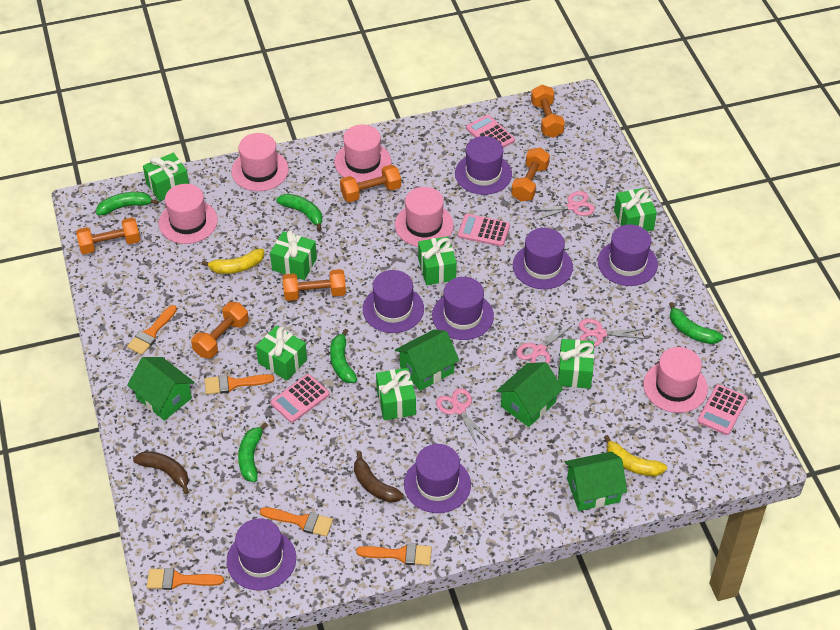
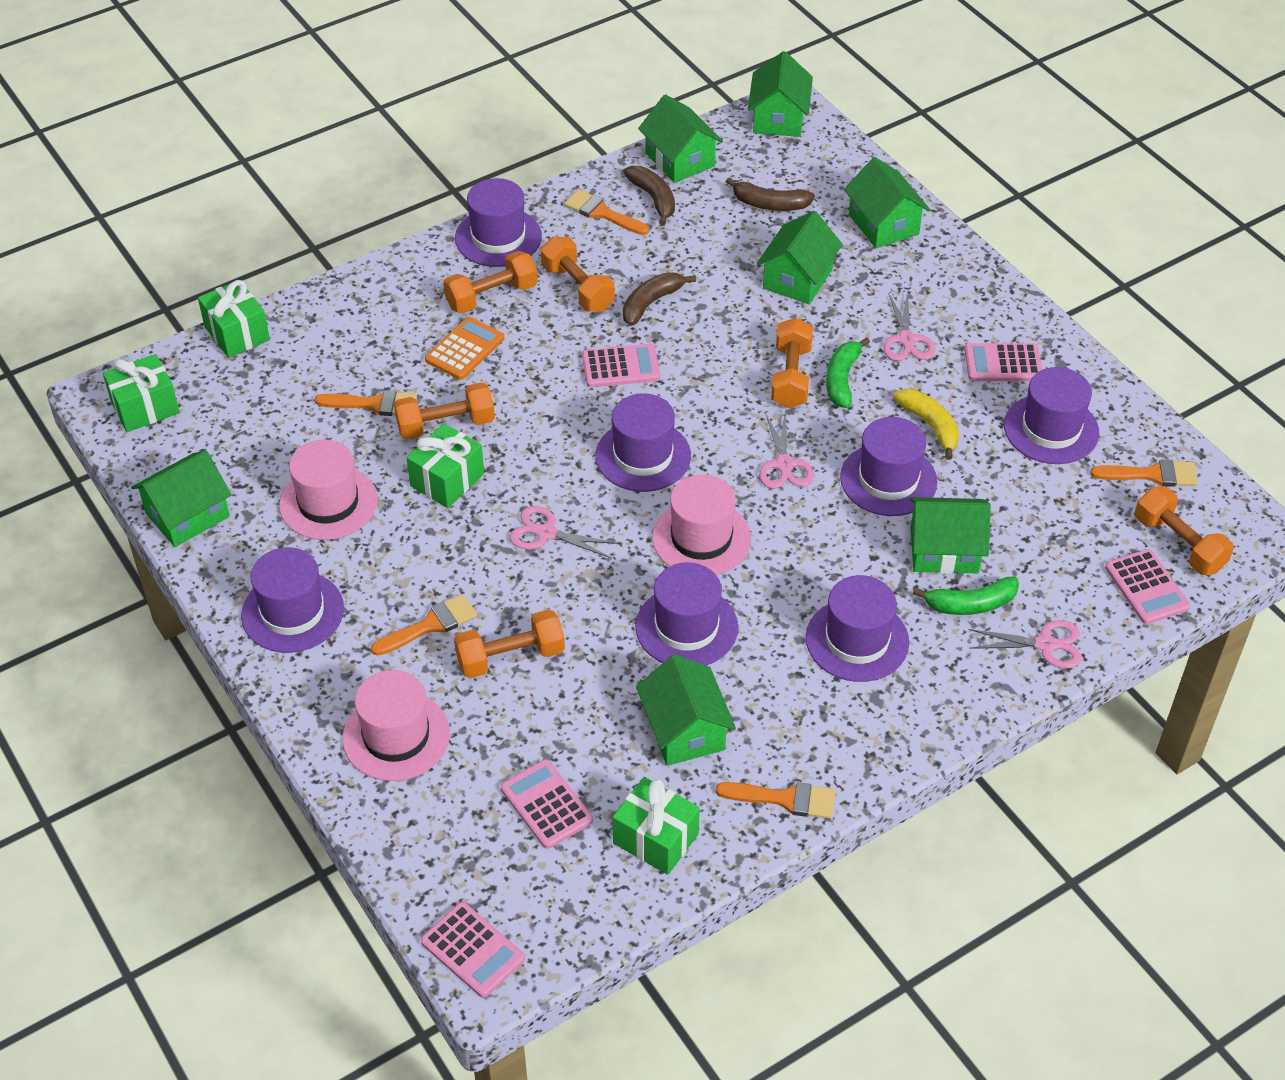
brown banana: 2 -> 3
green banana: 5 -> 2
green gift: 7 -> 4
green house: 4 -> 7
orange calculator: 0 -> 1
pink calculator: 4 -> 5
pink hat: 5 -> 3
yellow banana: 2 -> 1

